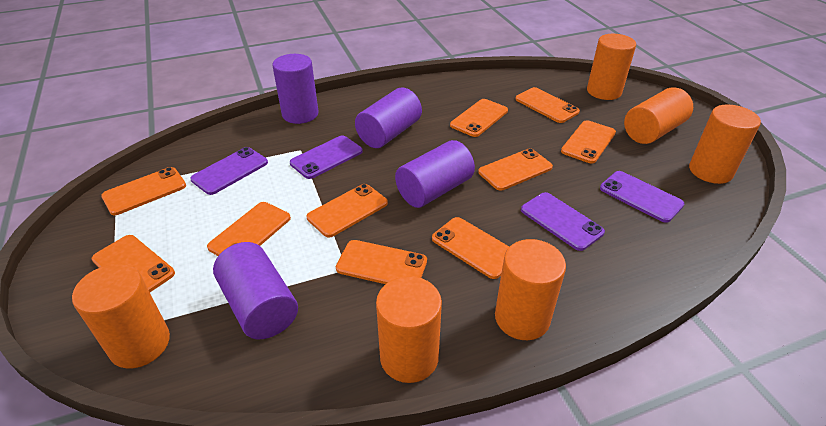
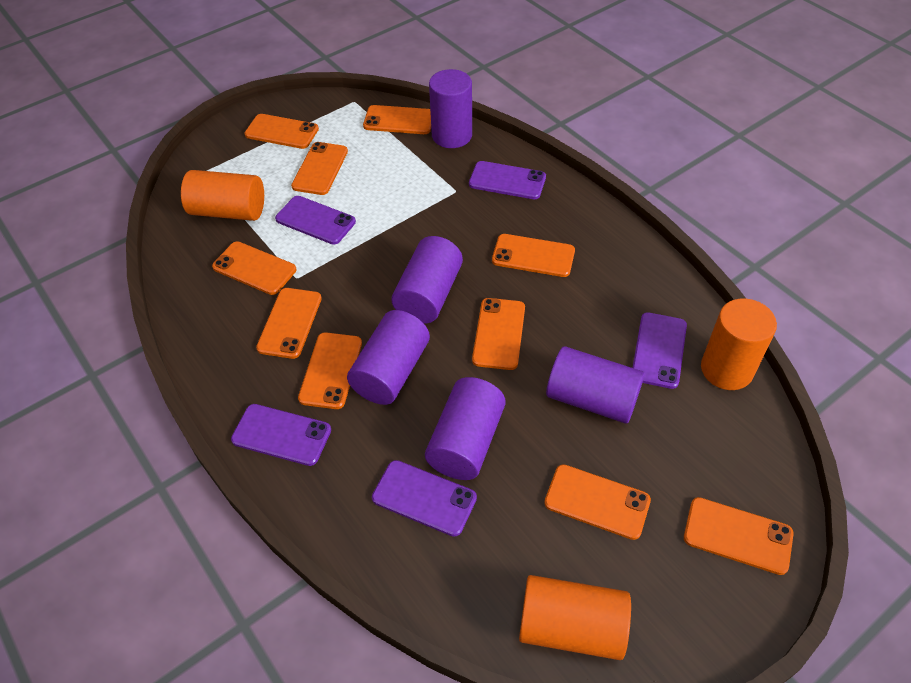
orange cylinder: 6 -> 3
purple cylinder: 4 -> 5
purple phone: 4 -> 5

